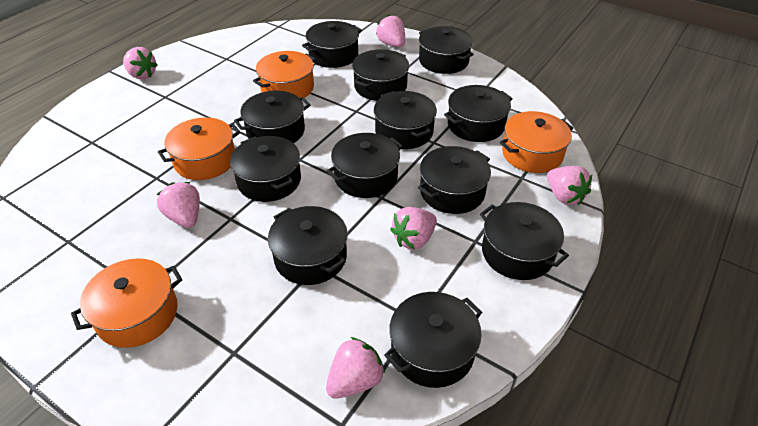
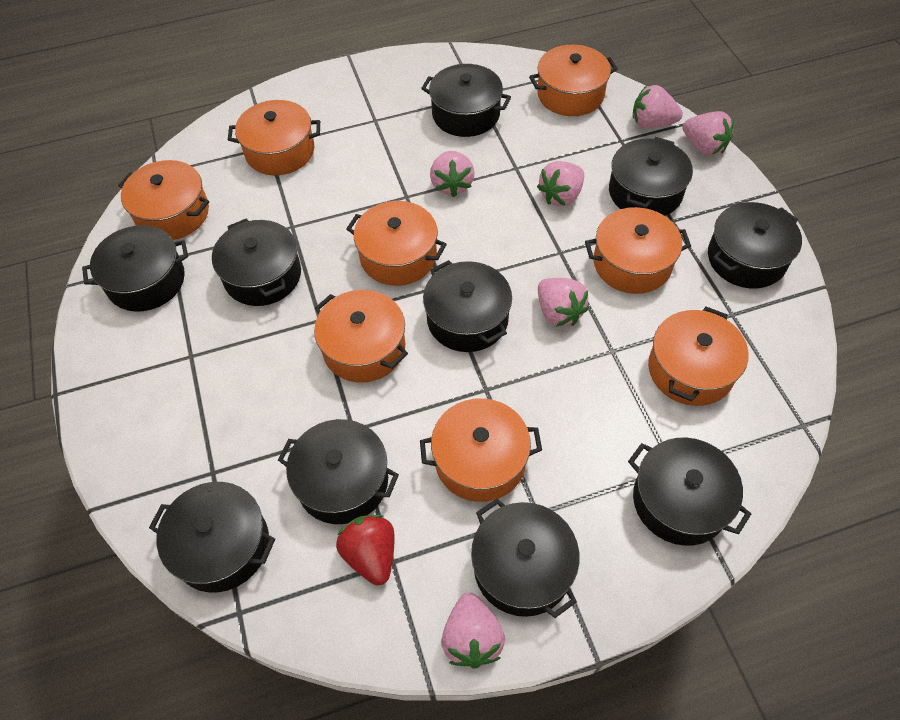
black pot: 12 -> 10
orange pot: 4 -> 8
red strawberry: 0 -> 1

